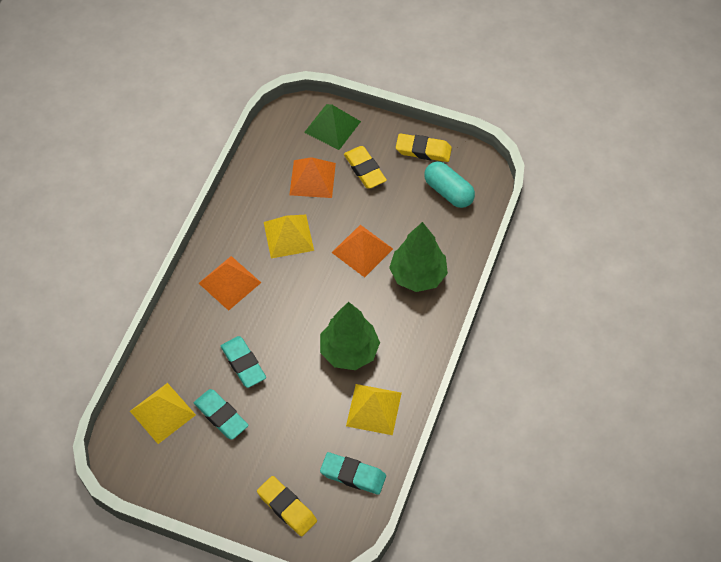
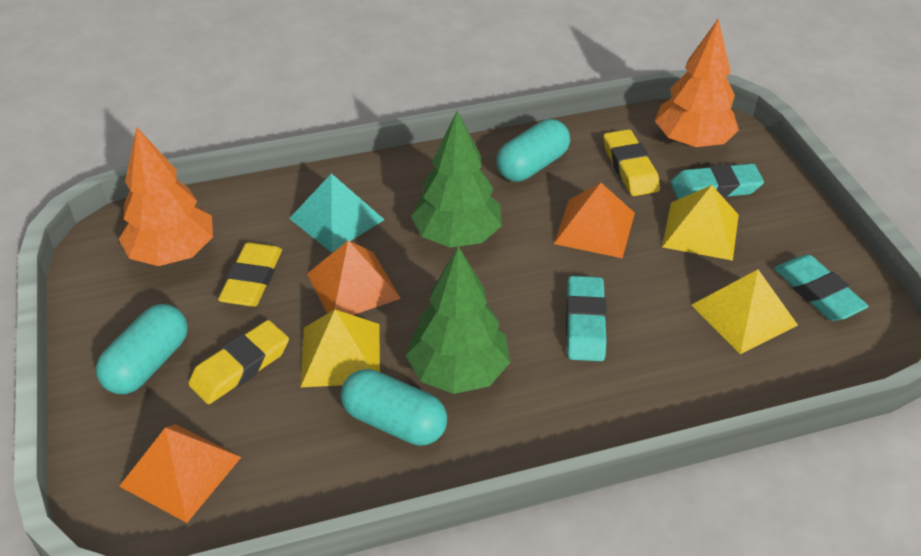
green pyramid: 1 -> 0
orange tree: 0 -> 2
turquoise capsule: 1 -> 3
turquoise pyramid: 0 -> 1

